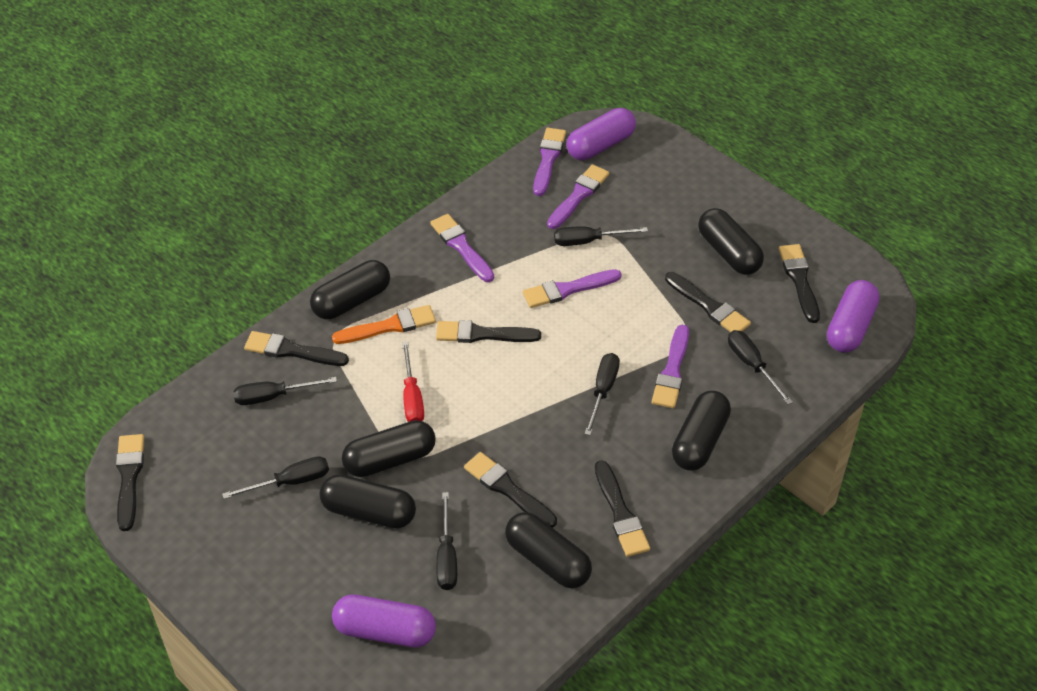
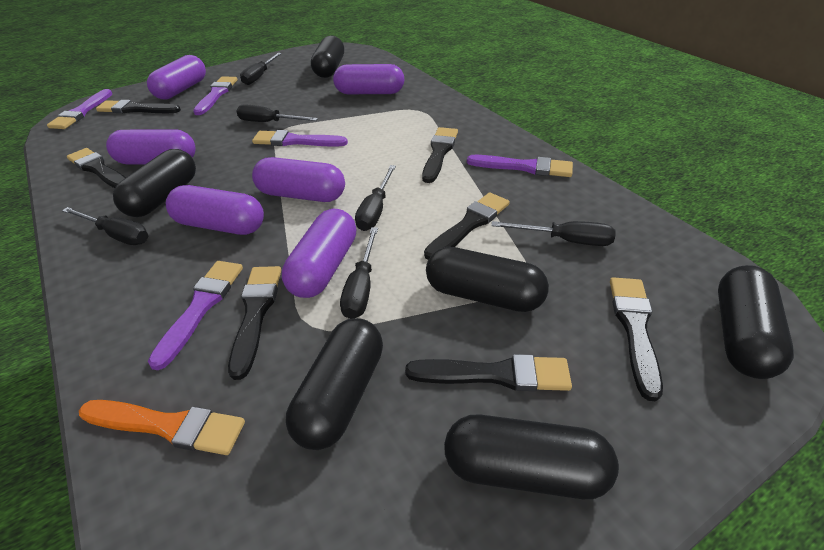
purple capsule: 3 -> 6
red screwdriver: 1 -> 0

